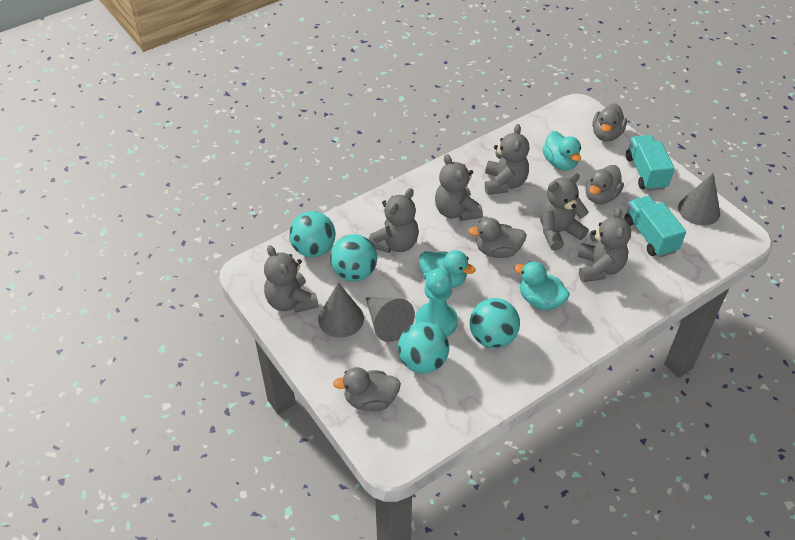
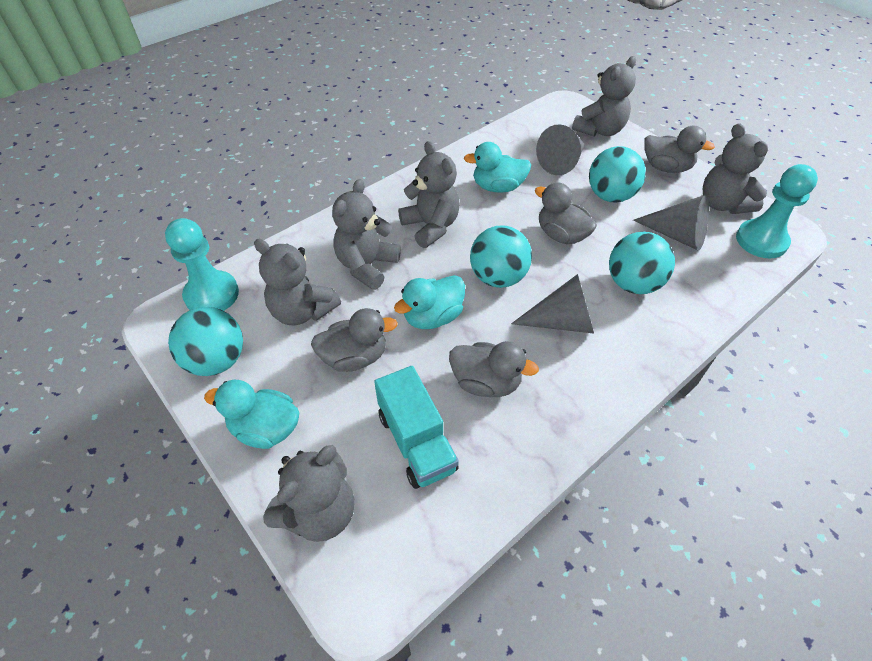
turquoise pawn: 1 -> 2
turquoise truck: 2 -> 1

